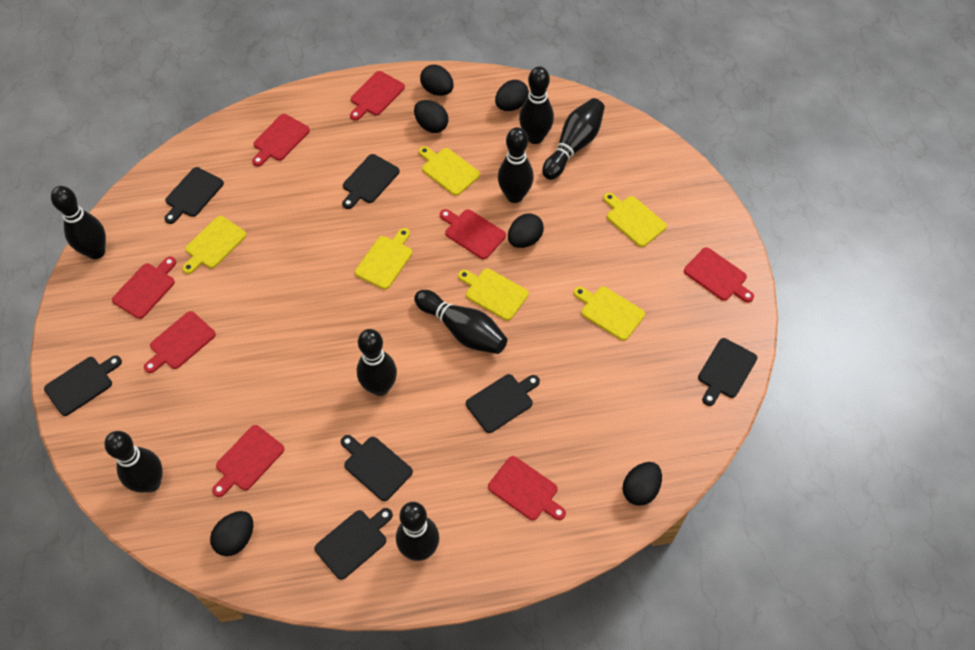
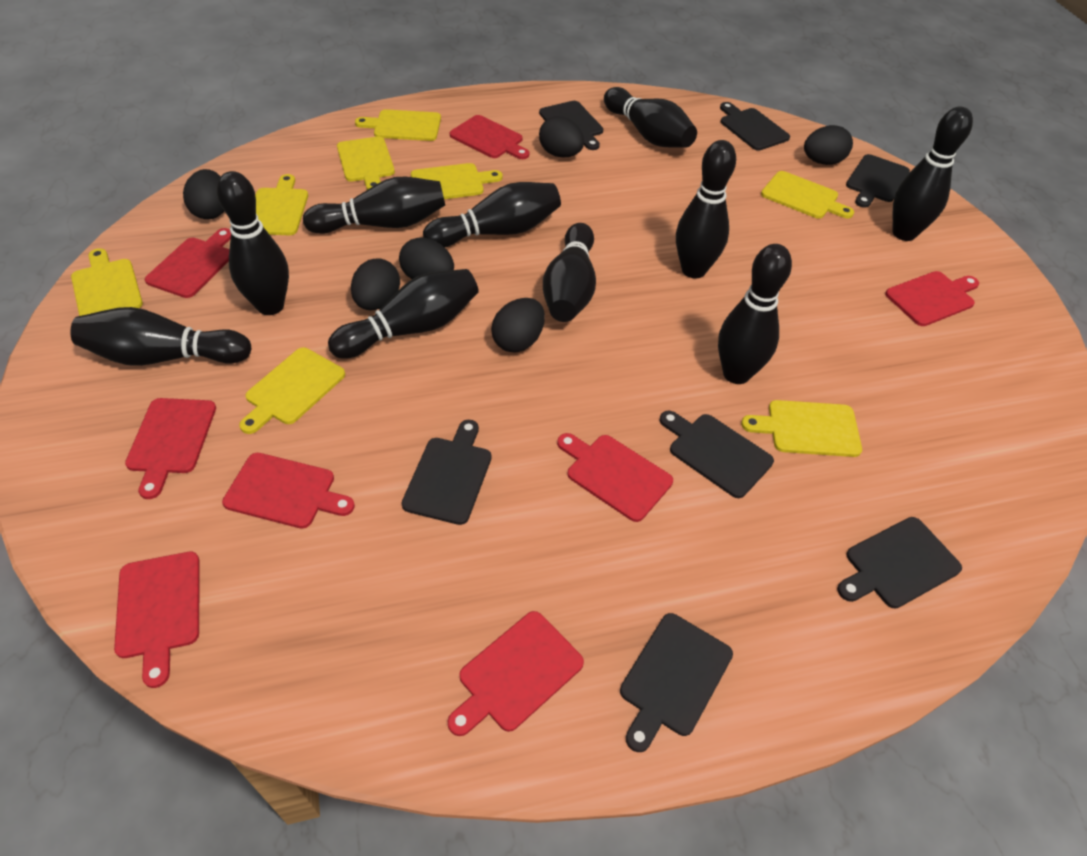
black bowling pin: 8 -> 10
yellow cutting board: 6 -> 8

